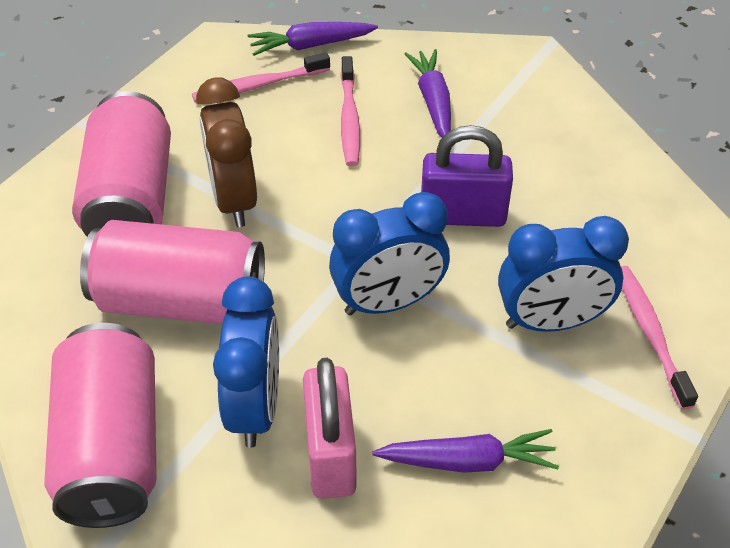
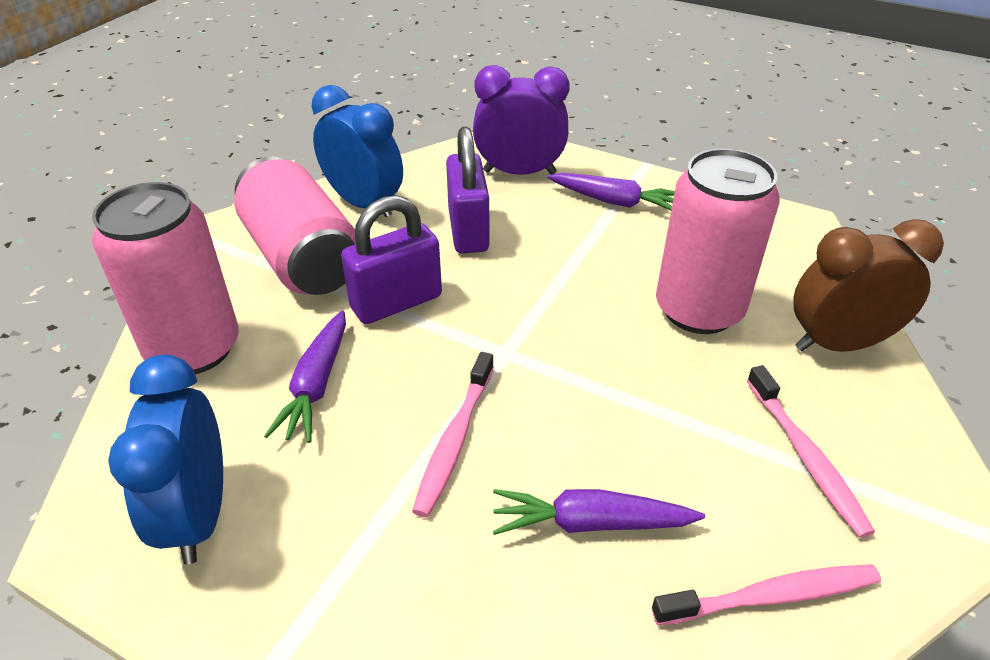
blue clock: 3 -> 2
pink padlock: 1 -> 0
purple clock: 0 -> 1
purple padlock: 1 -> 2

